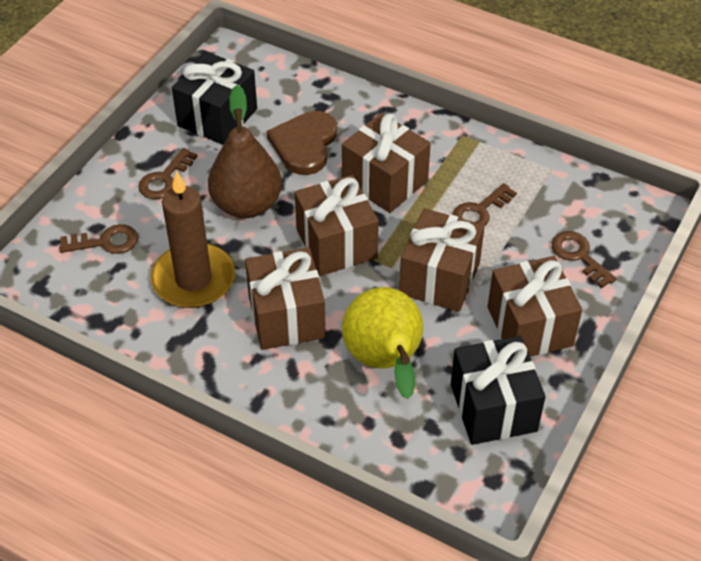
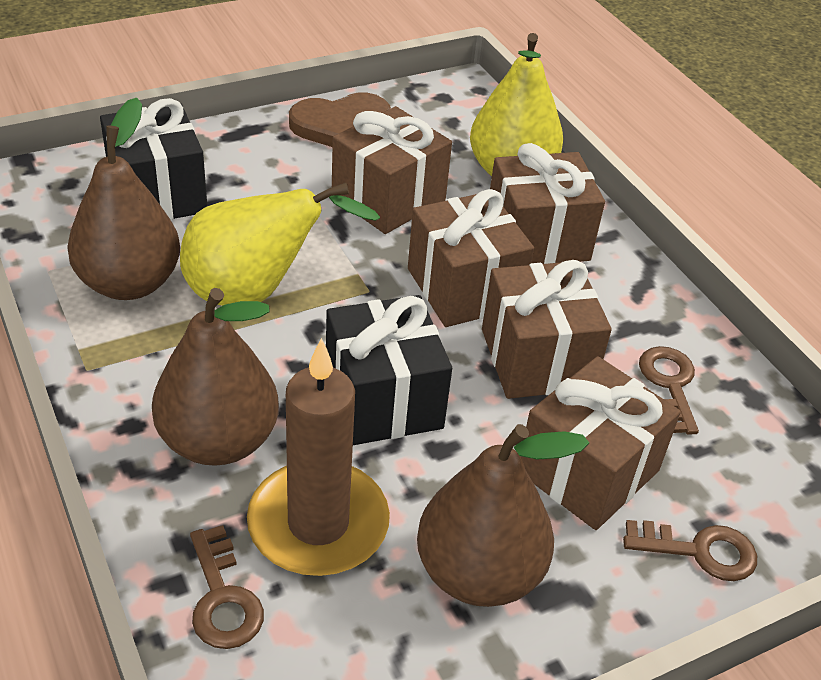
brown key: 4 -> 3
brown pear: 1 -> 3
yellow pear: 1 -> 2

